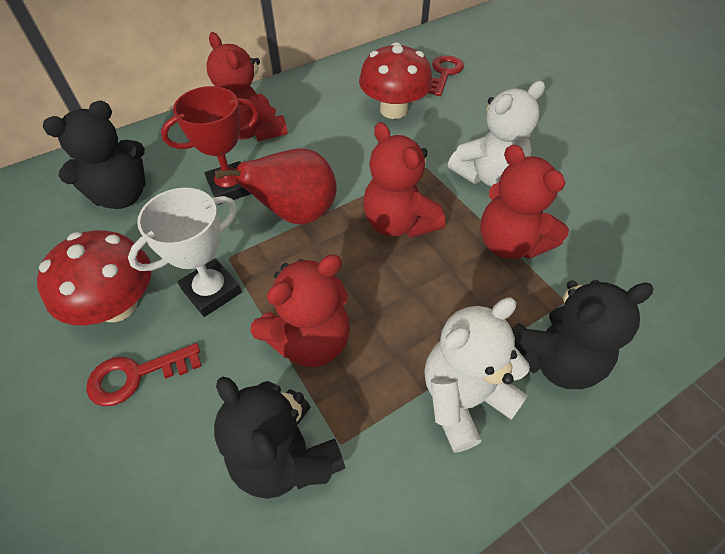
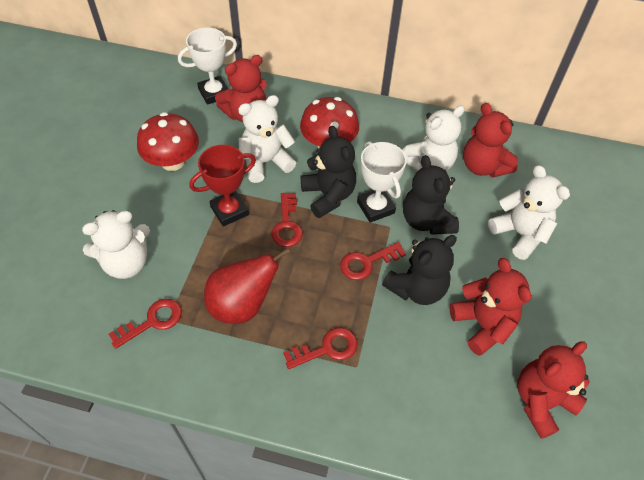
red key: 2 -> 4
white teddy bear: 2 -> 4
white trophy: 1 -> 2

